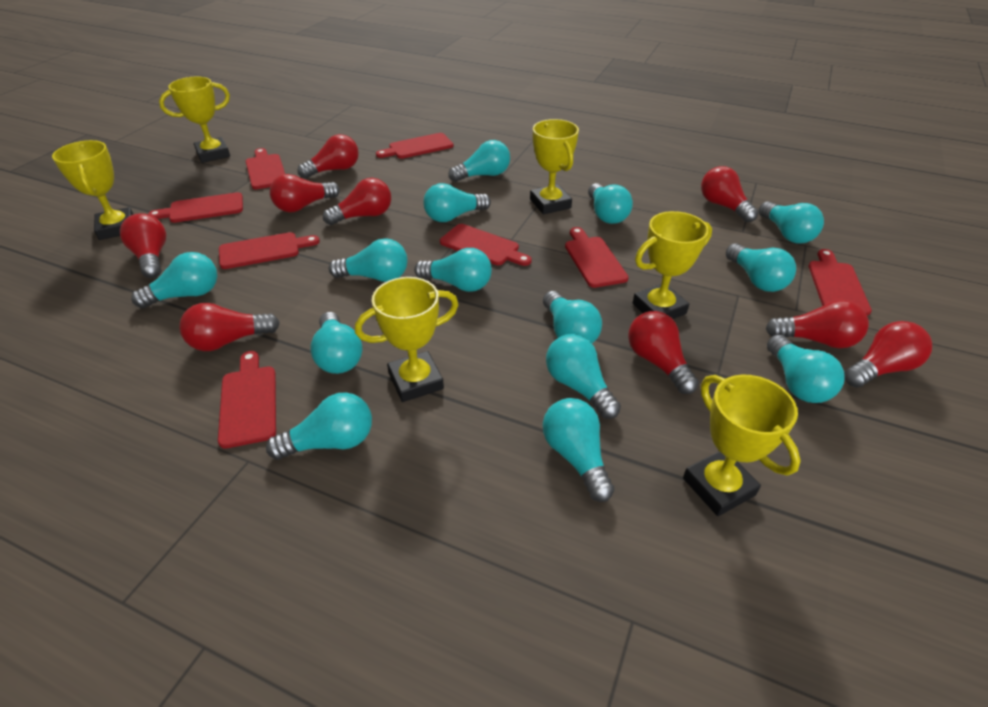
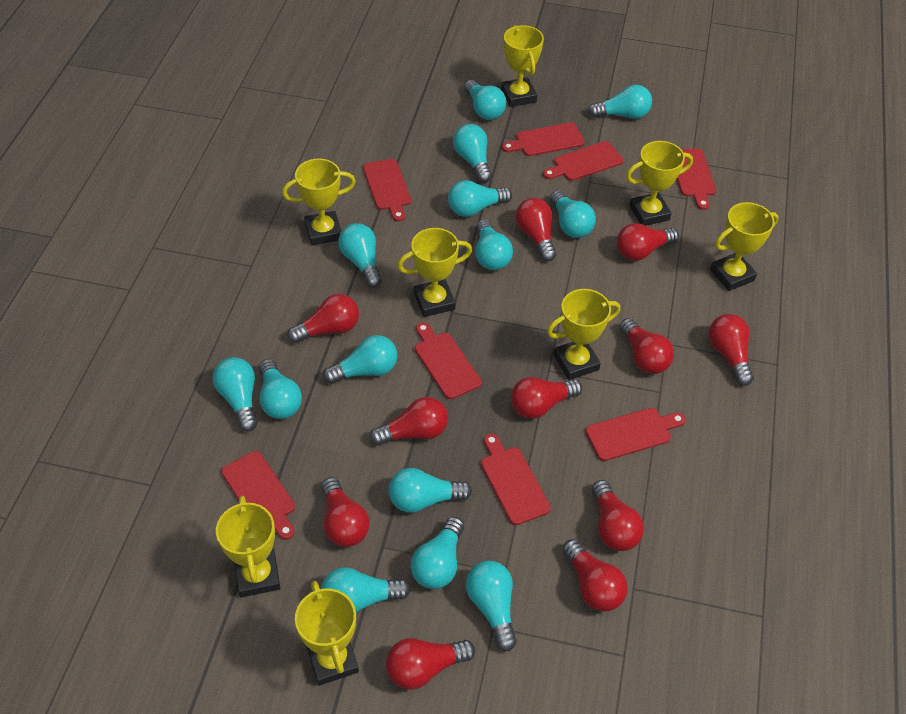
red light bulb: 9 -> 11
yellow trophy: 6 -> 8

